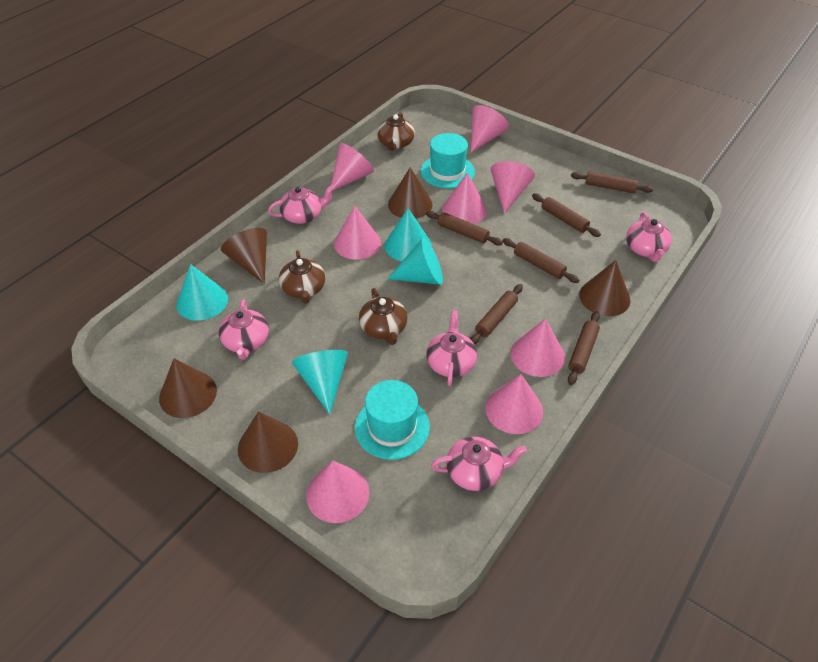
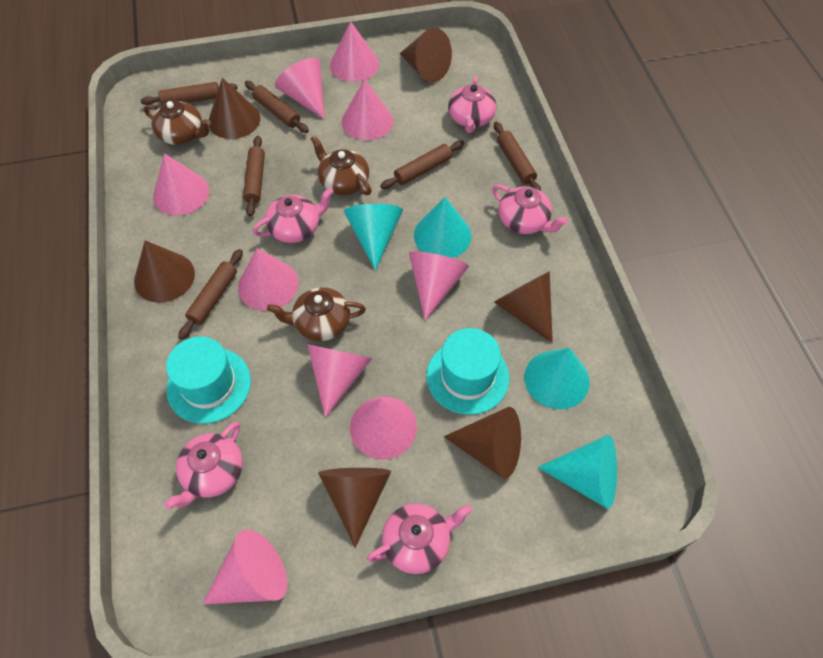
brown cone: 5 -> 6
pink cone: 8 -> 9

